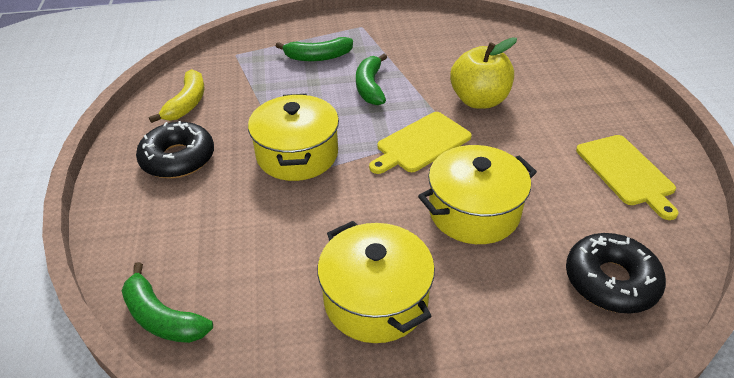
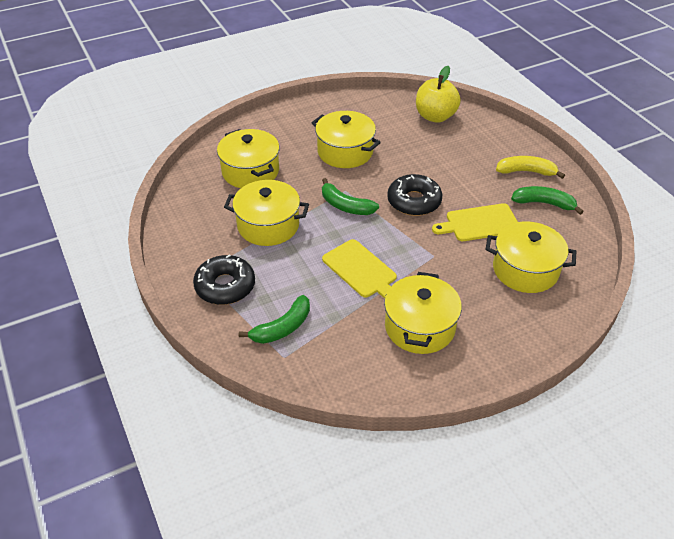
yellow pot: 3 -> 5

